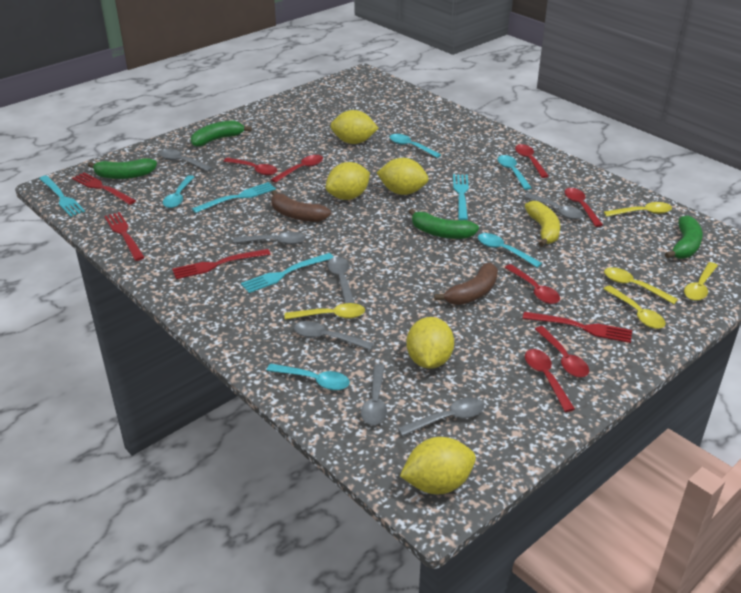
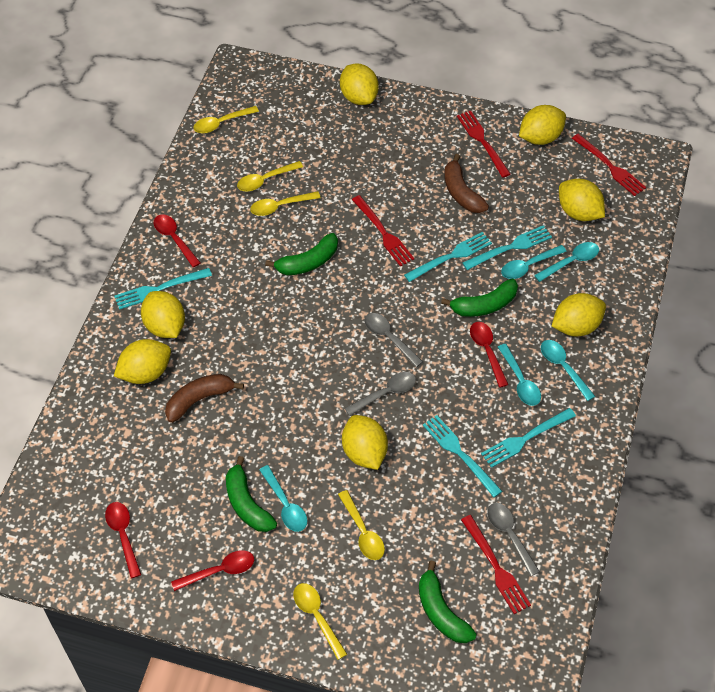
grey spoon: 7 -> 3
red spoon: 7 -> 4
turquoise fork: 4 -> 5
yellow banana: 1 -> 0
yellow lemon: 5 -> 7

